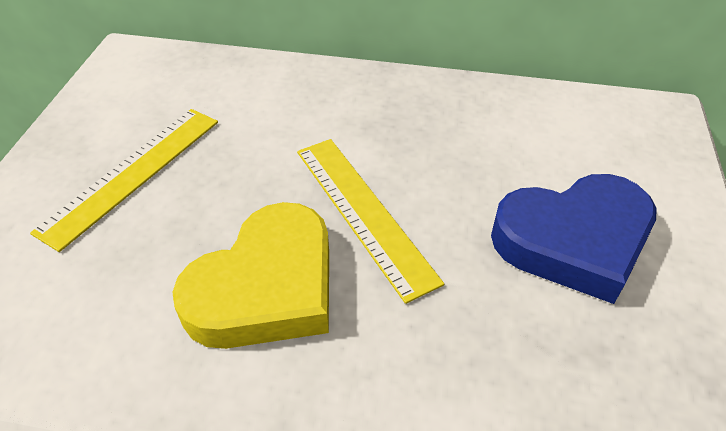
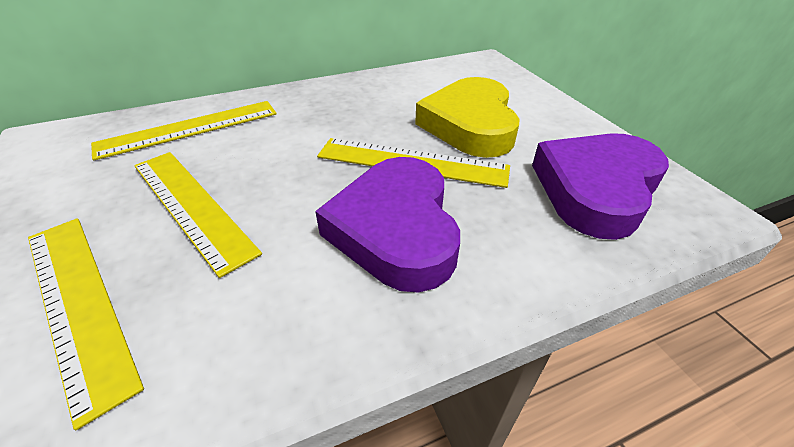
blue heart: 1 -> 0
purple heart: 0 -> 2
yellow ruler: 2 -> 4

